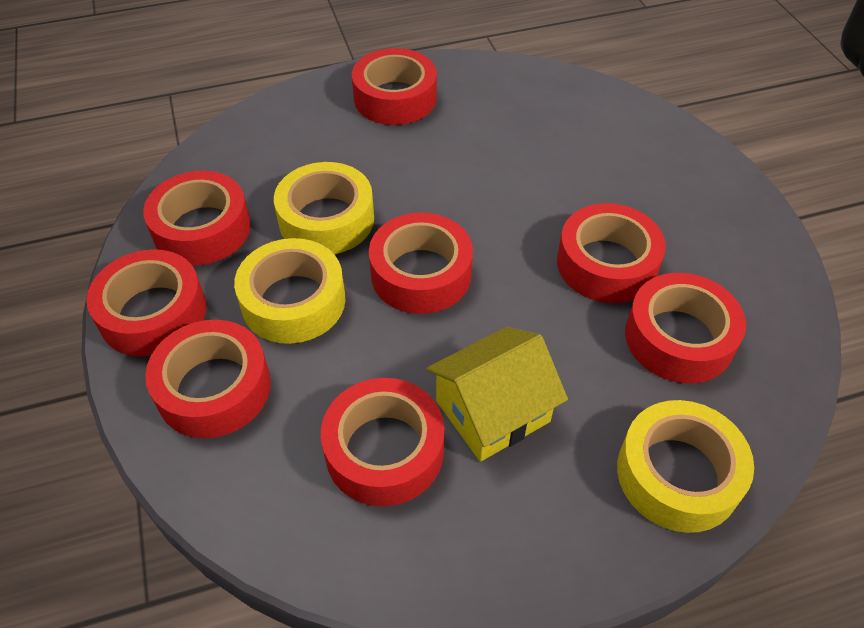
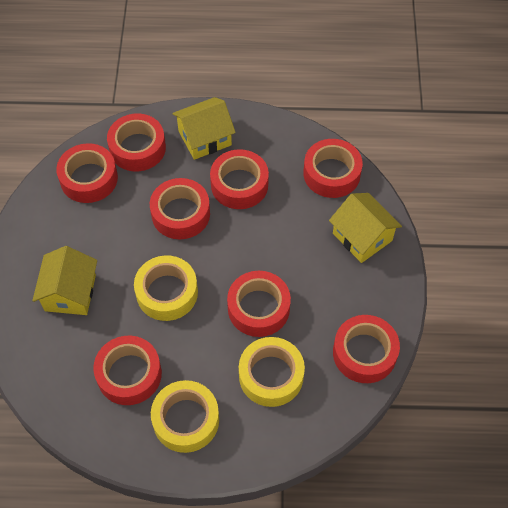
yellow house: 1 -> 3

